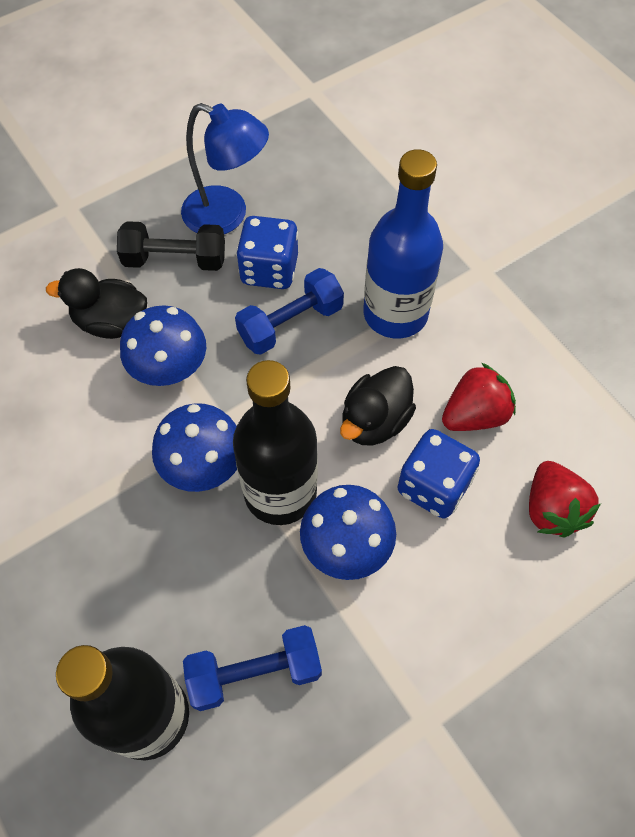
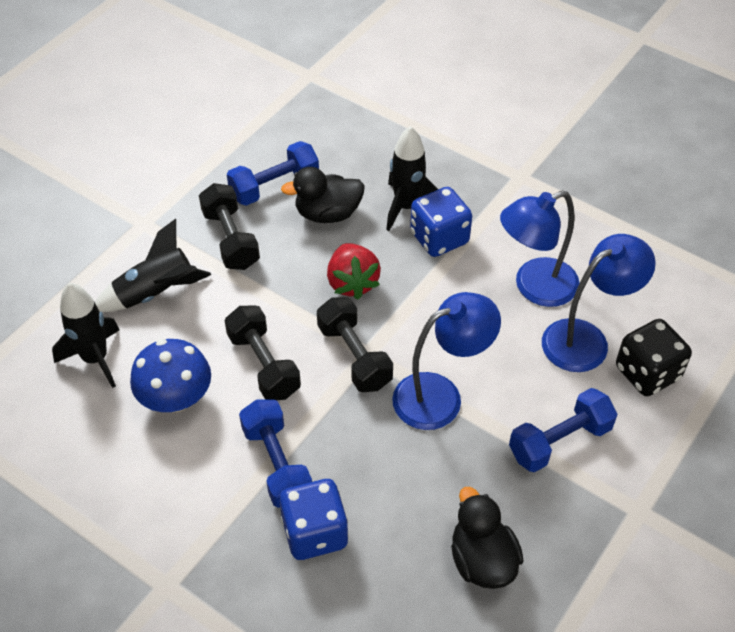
black bottle: 2 -> 0
black dice: 0 -> 1
black dumbbell: 1 -> 3
black rocket: 0 -> 3
blue bottle: 1 -> 0
blue dumbbell: 2 -> 3
blue lamp: 1 -> 3
blue mushroom: 3 -> 1
red strawberry: 2 -> 1

